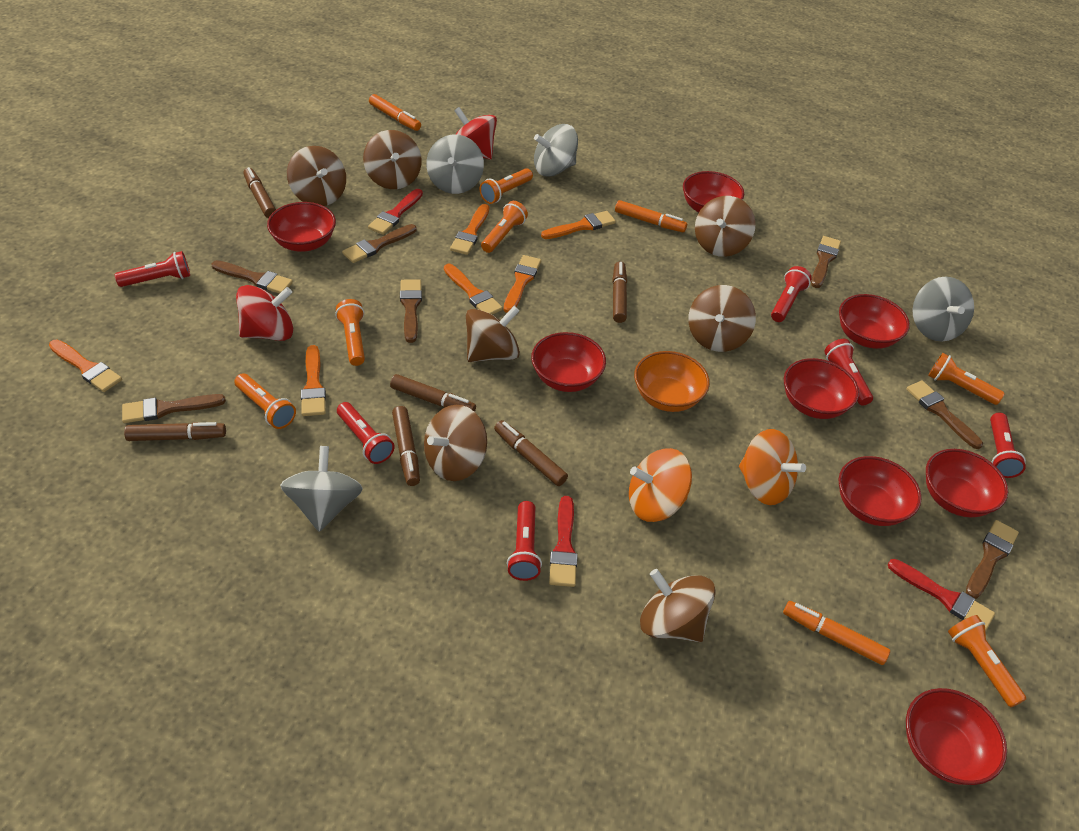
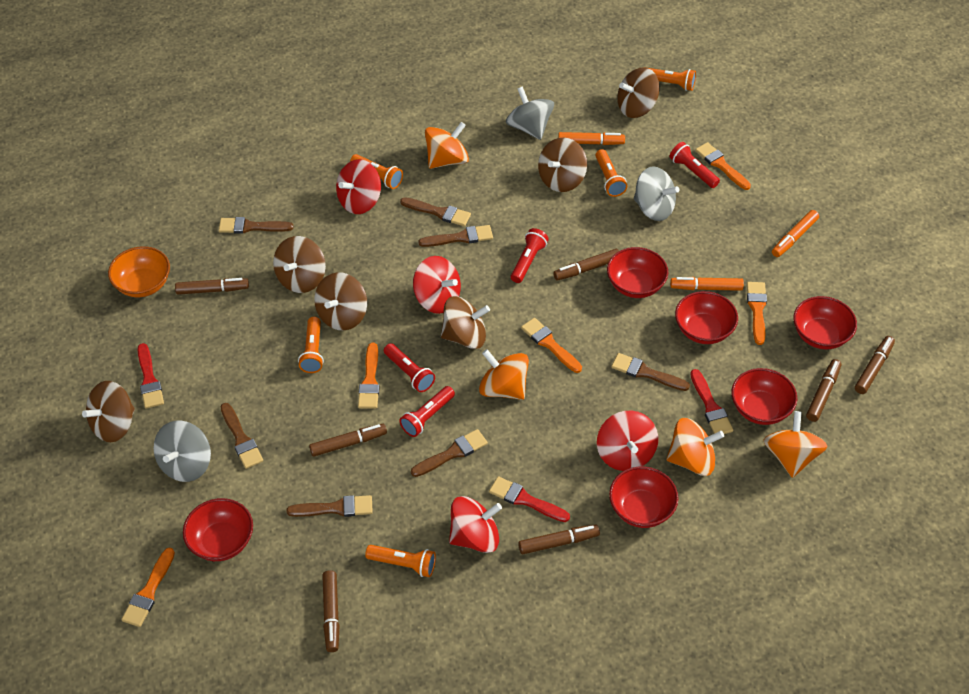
brown marker: 6 -> 7
brown spinning top: 7 -> 6
grey spinning top: 4 -> 3
orange brush: 6 -> 5
orange flashlight: 6 -> 5
orange spinning top: 2 -> 4
red bowl: 8 -> 6
red flashlight: 6 -> 4
red spinning top: 2 -> 4

